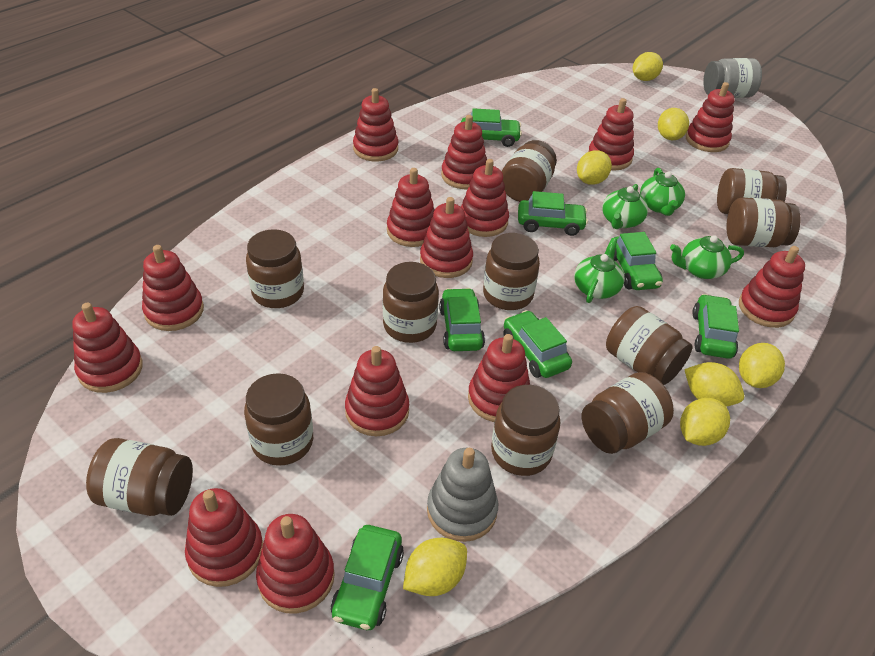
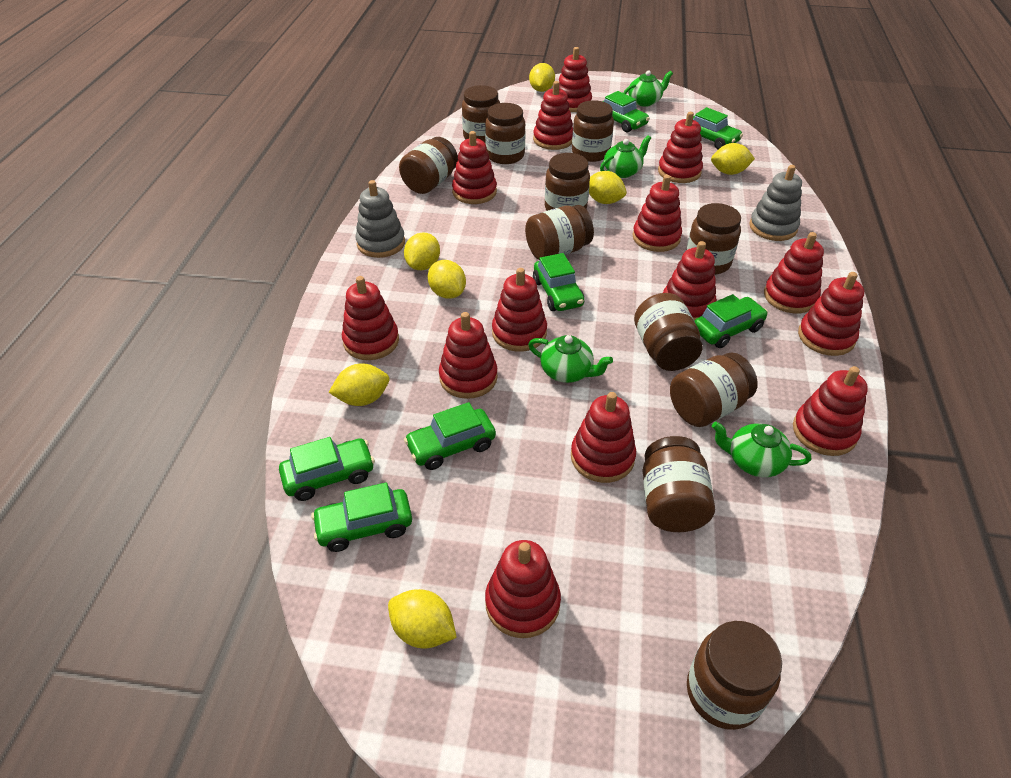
grey jar: 1 -> 0
grey stacking toy: 1 -> 2

